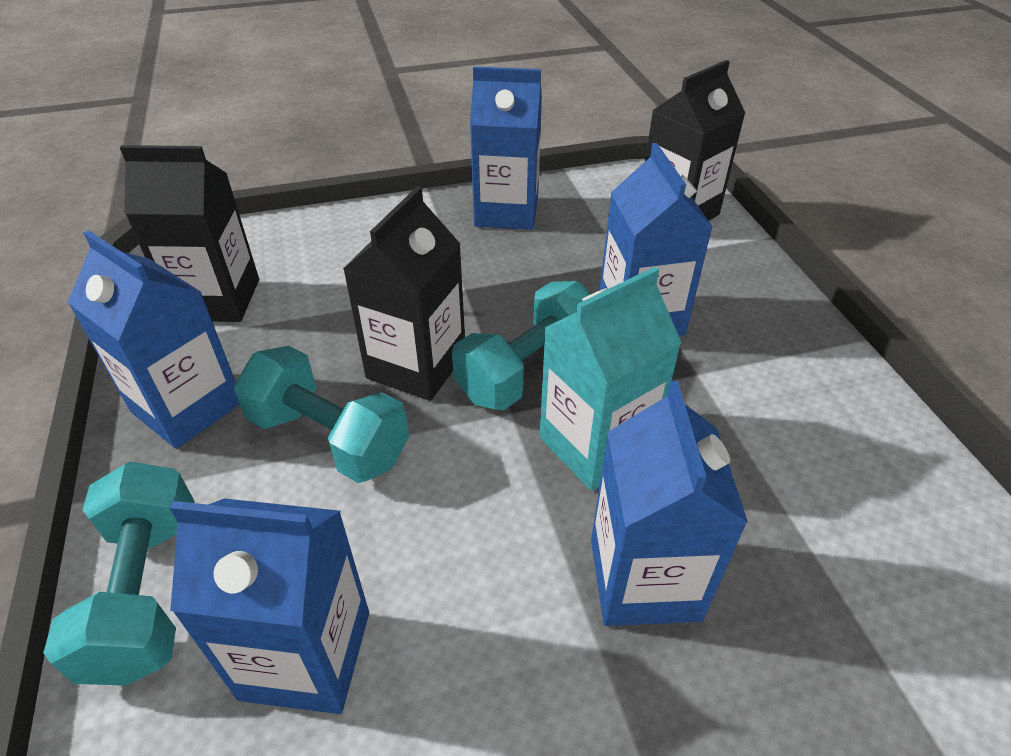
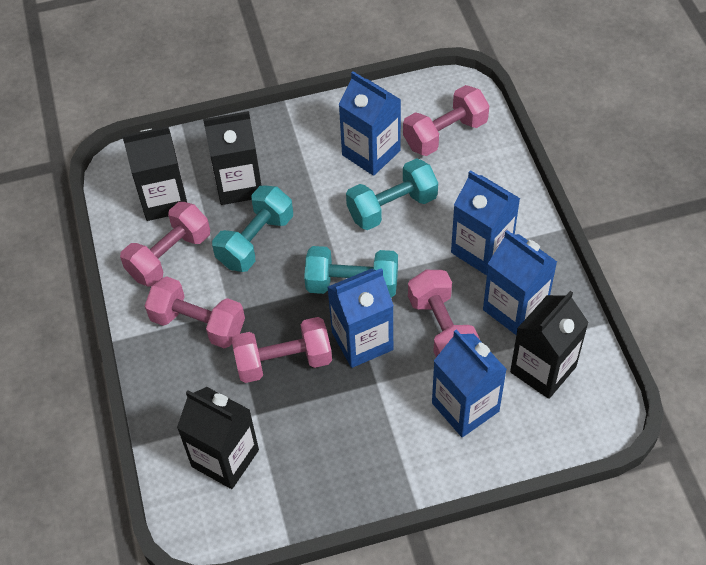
black carton: 3 -> 4
pink dumbbell: 0 -> 5
turquoise carton: 1 -> 0

